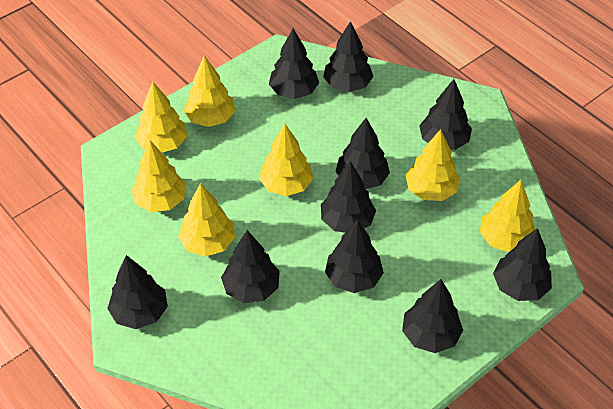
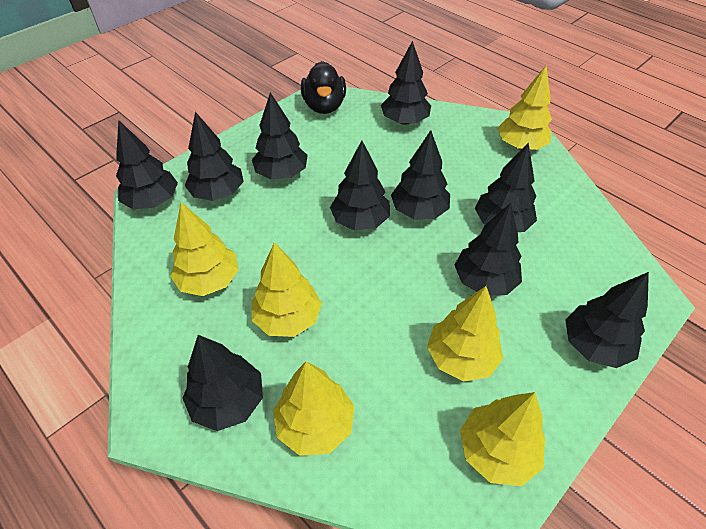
black duck: 0 -> 1
yellow tree: 7 -> 6

